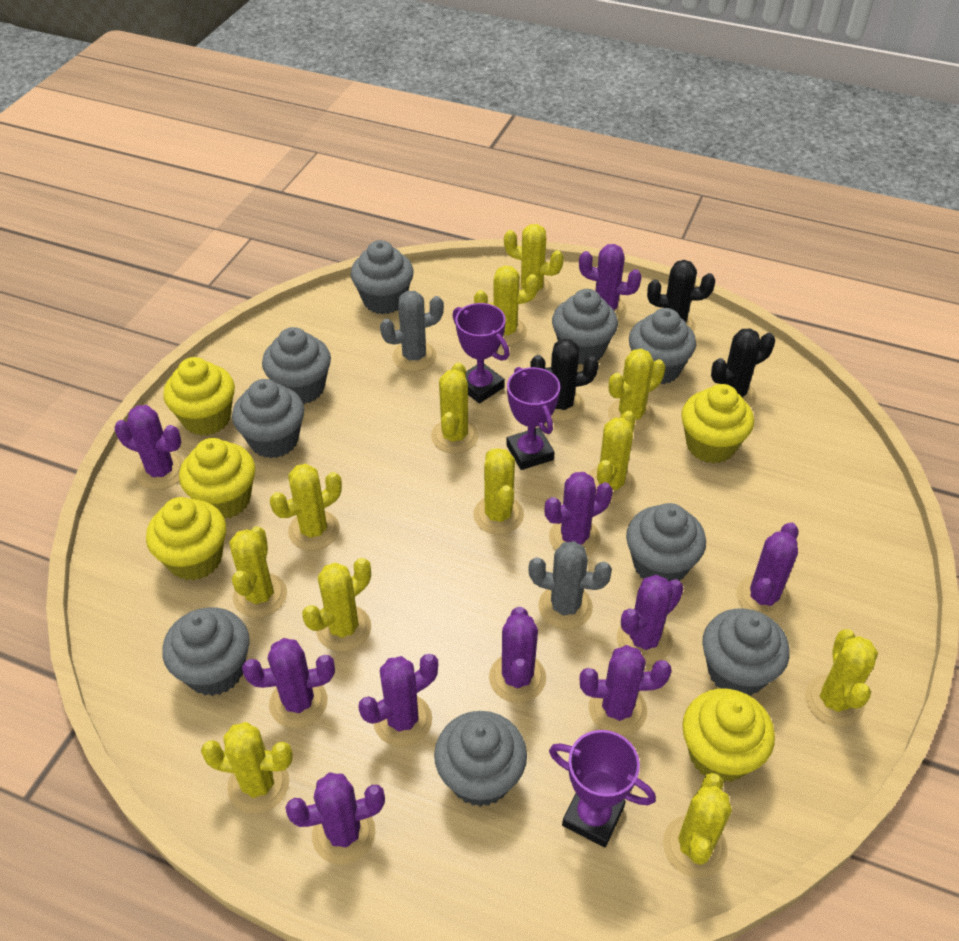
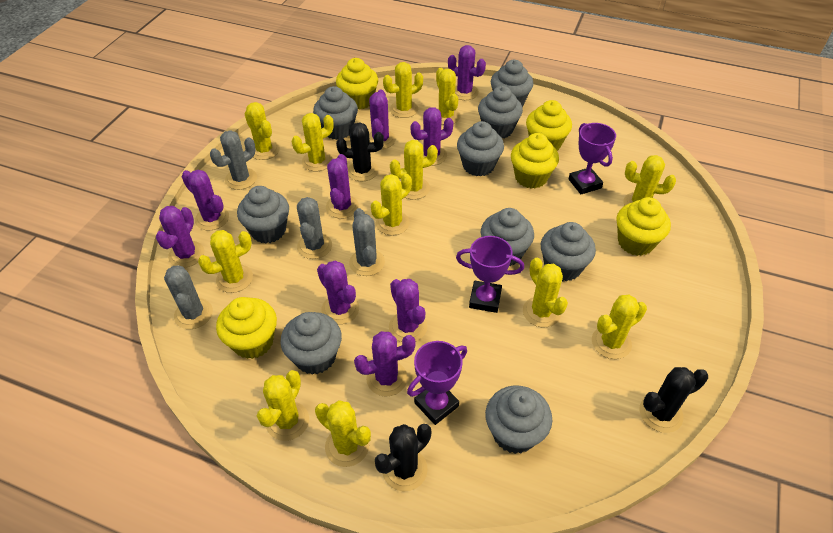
grey cactus: 2 -> 4
purple cactus: 10 -> 9

